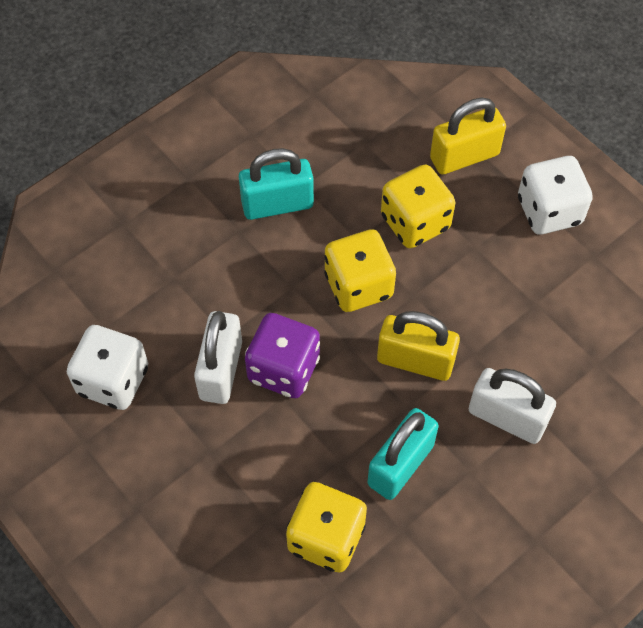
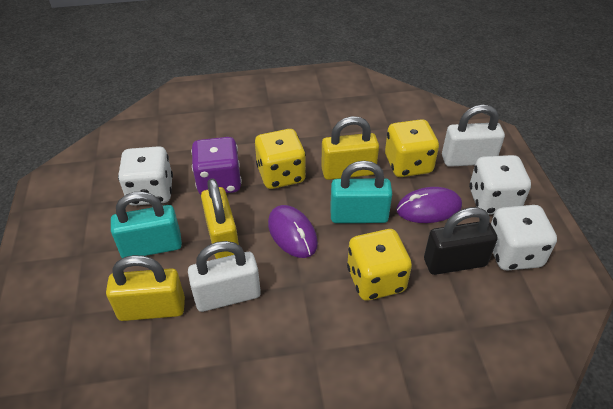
black padlock: 0 -> 1
purple mouse: 0 -> 2
white dice: 2 -> 3
yellow padlock: 2 -> 3

